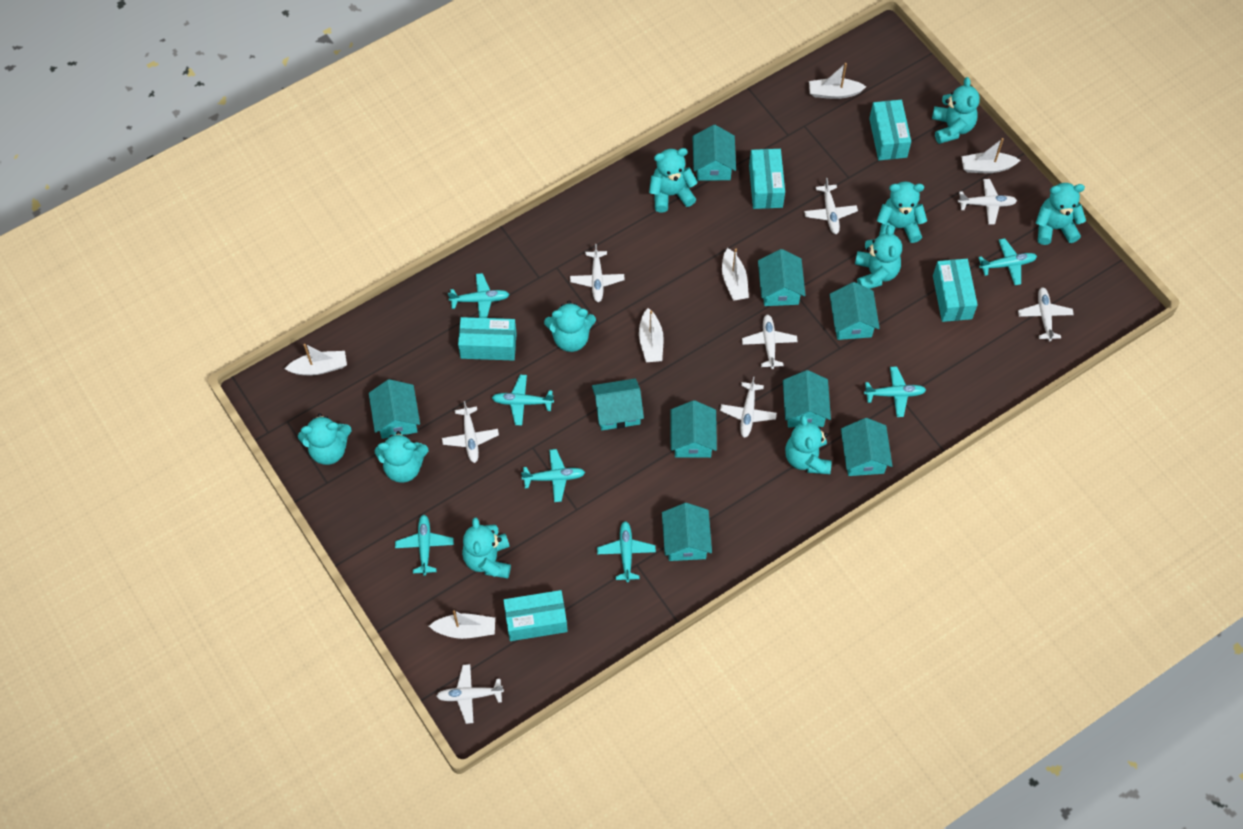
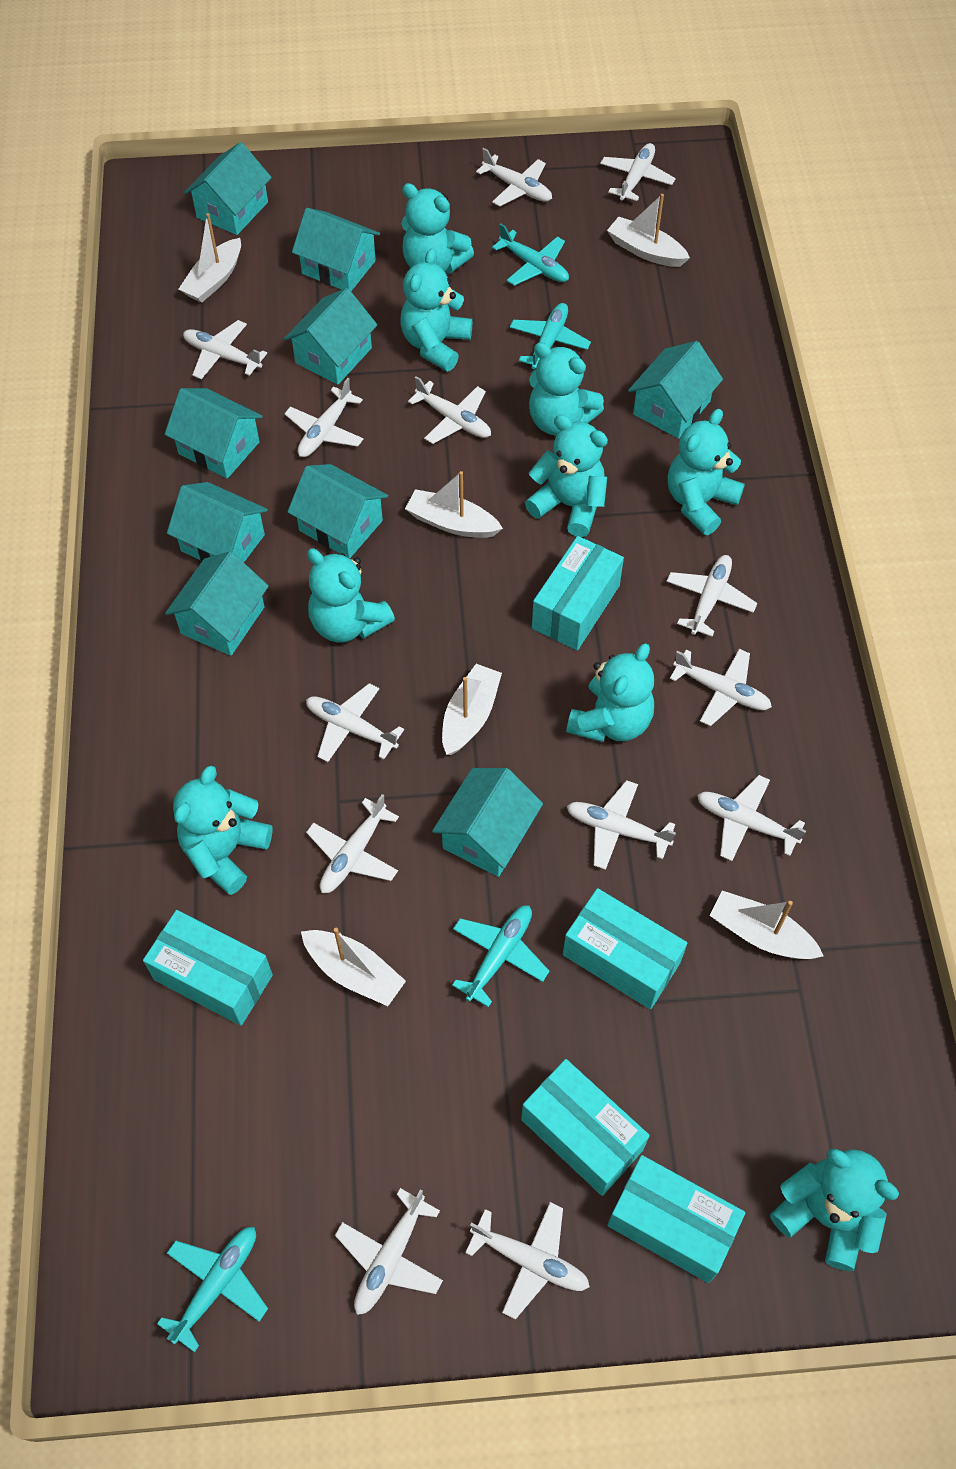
turquoise plane: 7 -> 4
turquoise teddy bear: 10 -> 9
white plane: 8 -> 13

